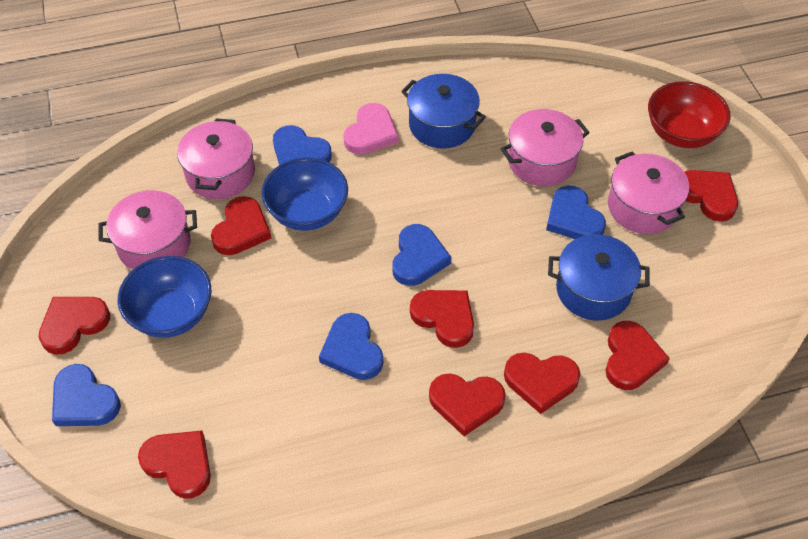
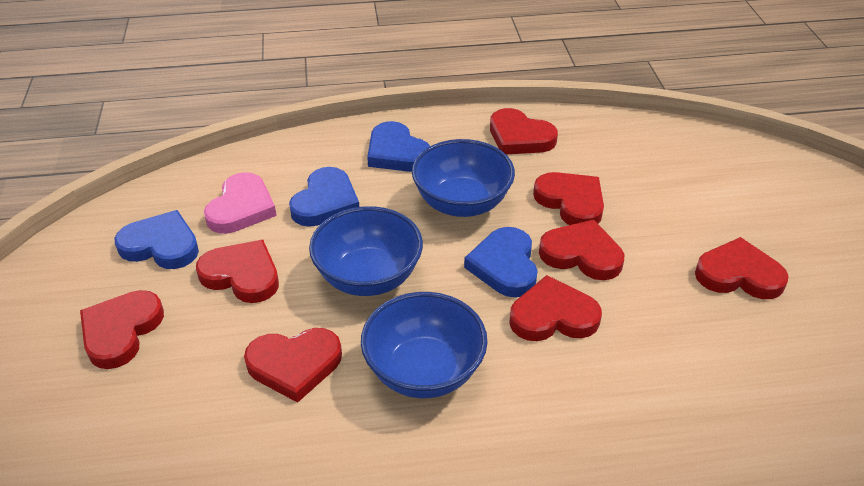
blue bowl: 2 -> 3
blue heart: 5 -> 4
blue pot: 2 -> 0
pink pot: 4 -> 0
red bowl: 1 -> 0

